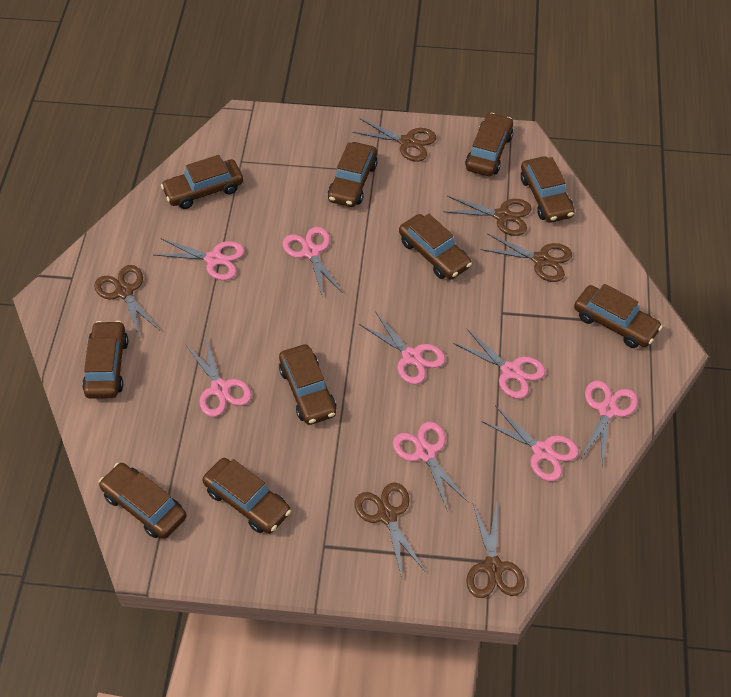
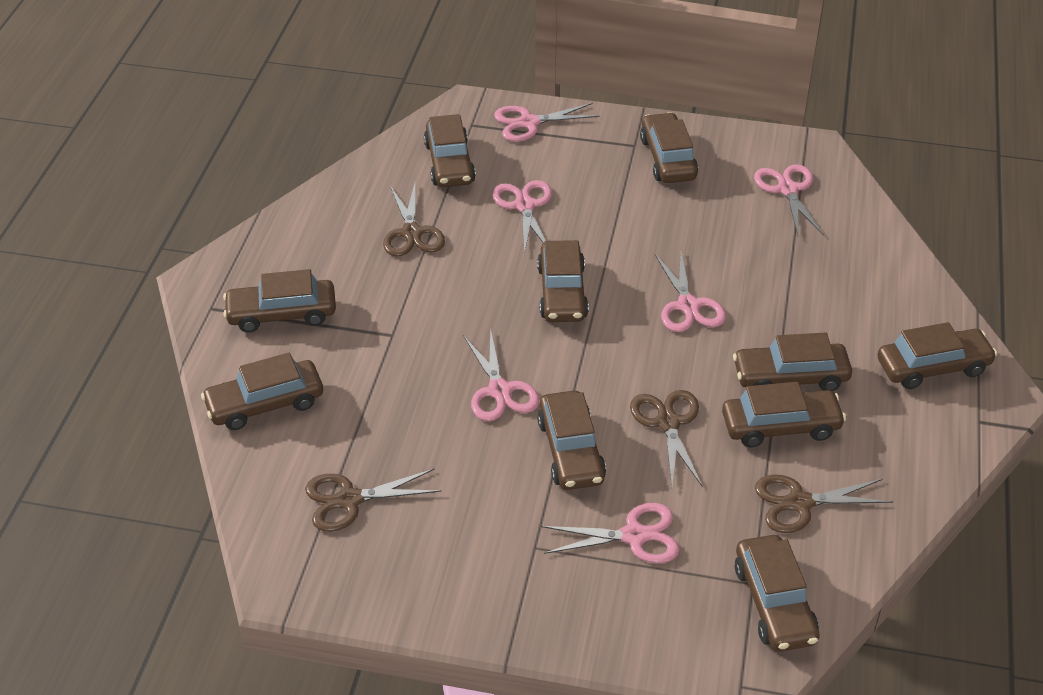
brown scissors: 6 -> 4
pink scissors: 8 -> 6

